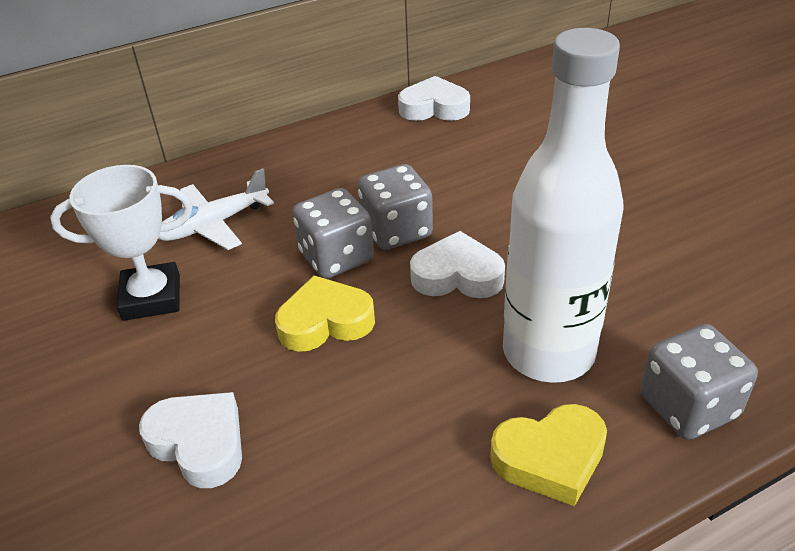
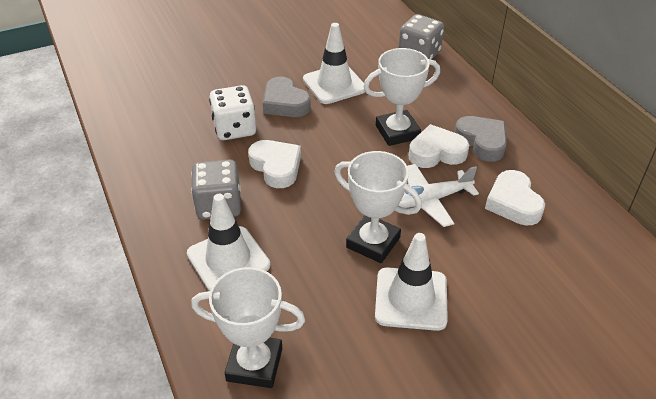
grey dice: 3 -> 2
grey heart: 0 -> 2
white bottle: 1 -> 0
white dice: 0 -> 1
white traffic cone: 0 -> 3
white trophy: 1 -> 3
yellow heart: 2 -> 0

